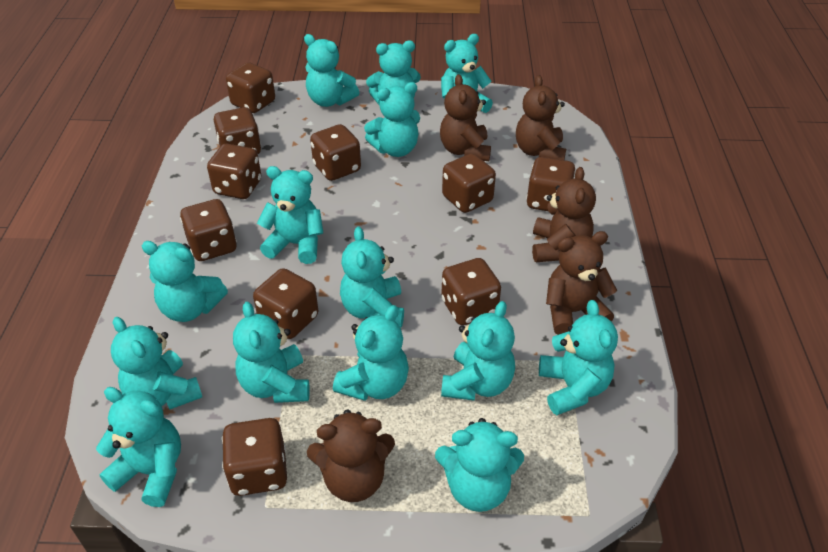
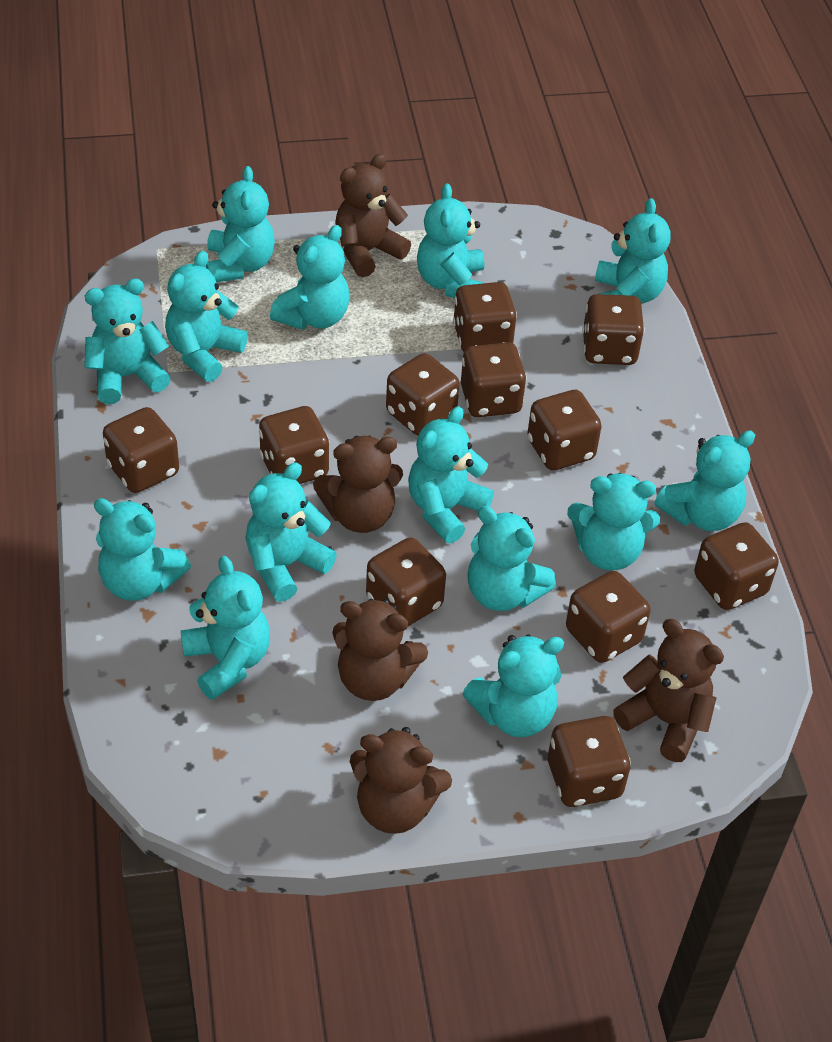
brown dice: 10 -> 11

